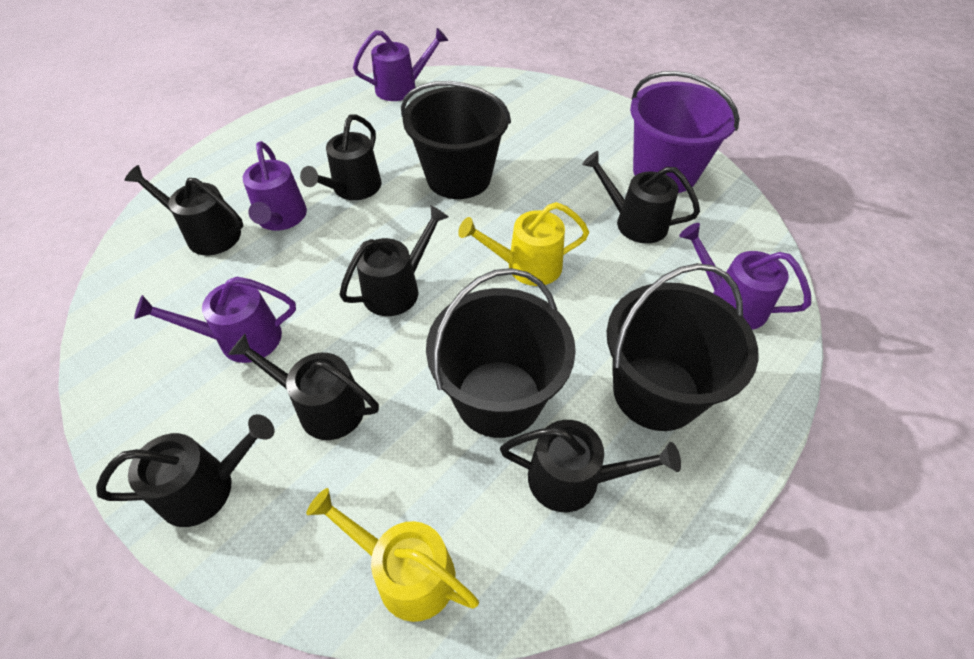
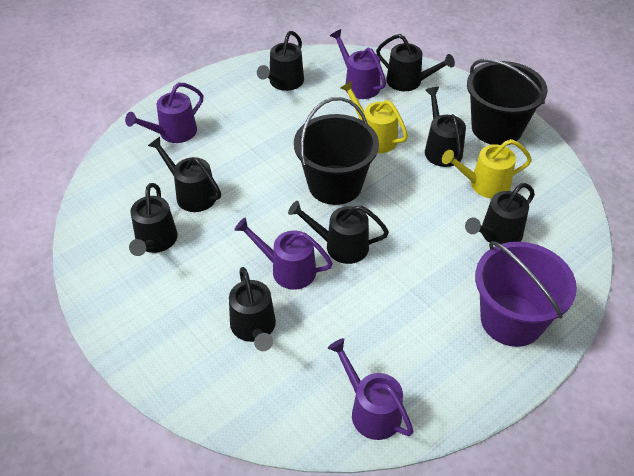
black bucket: 3 -> 2
black watering can: 7 -> 8

